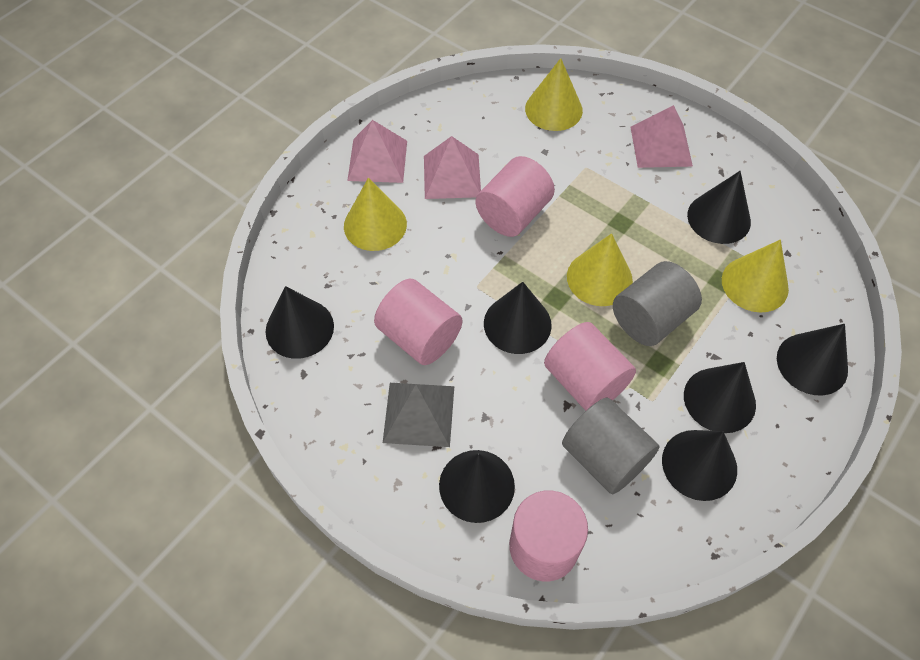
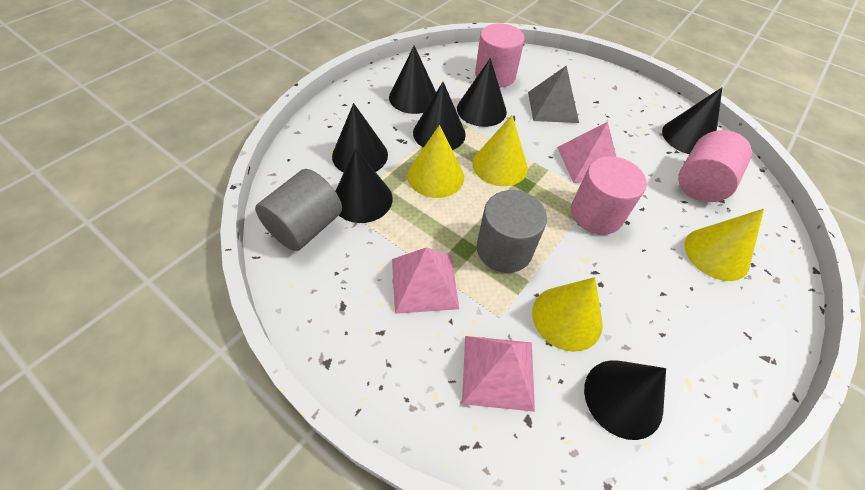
pink cylinder: 4 -> 3

